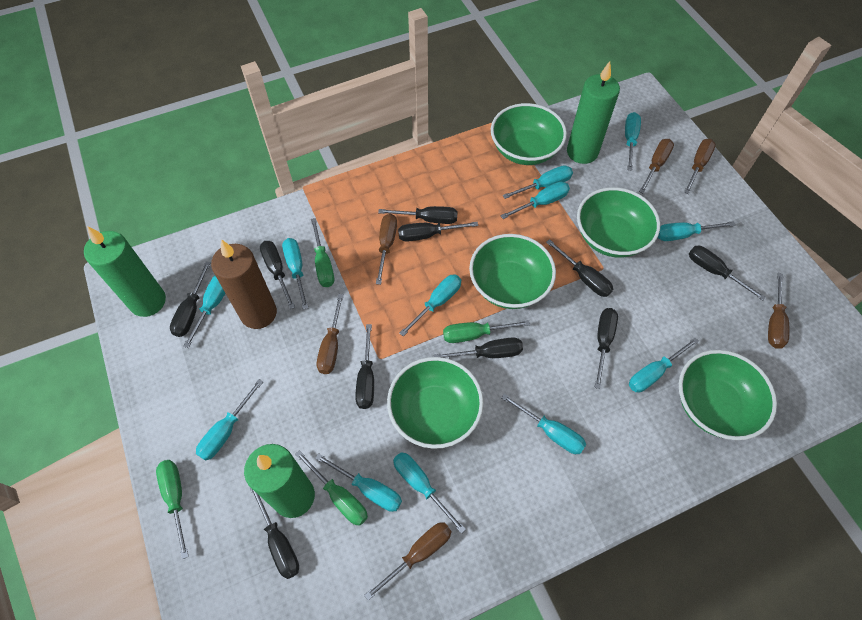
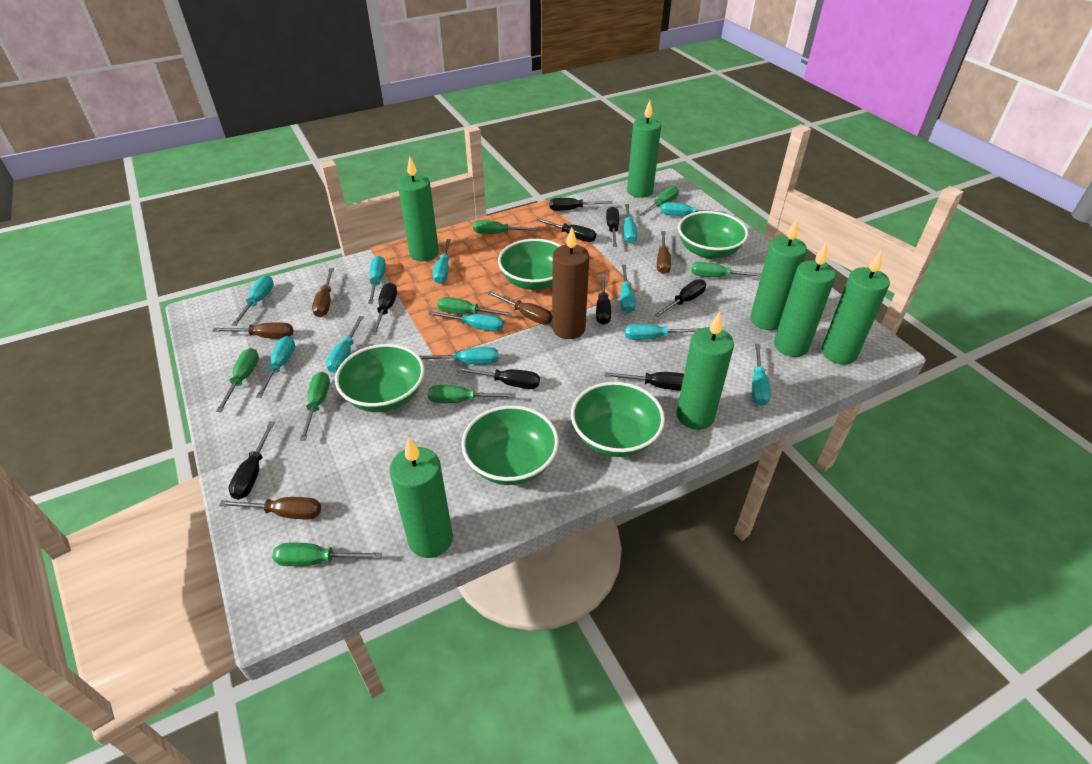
black screwdriver: 10 -> 9
brown screwdriver: 6 -> 5
green candle: 3 -> 7
green screwdriver: 4 -> 8

